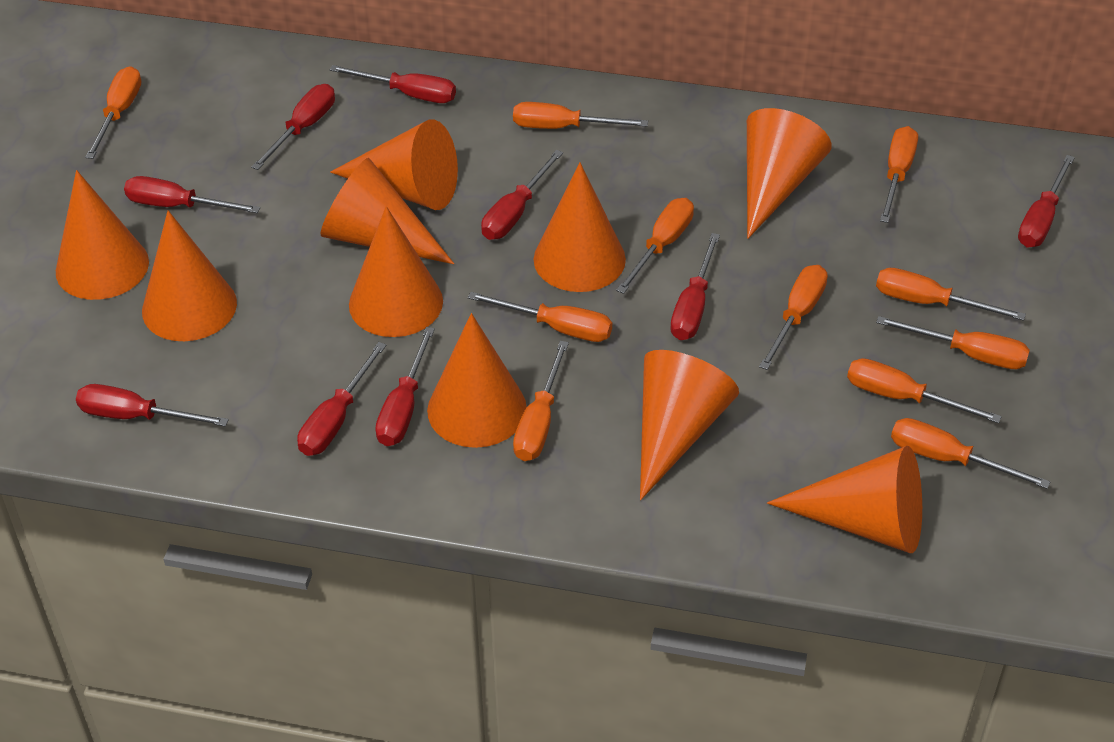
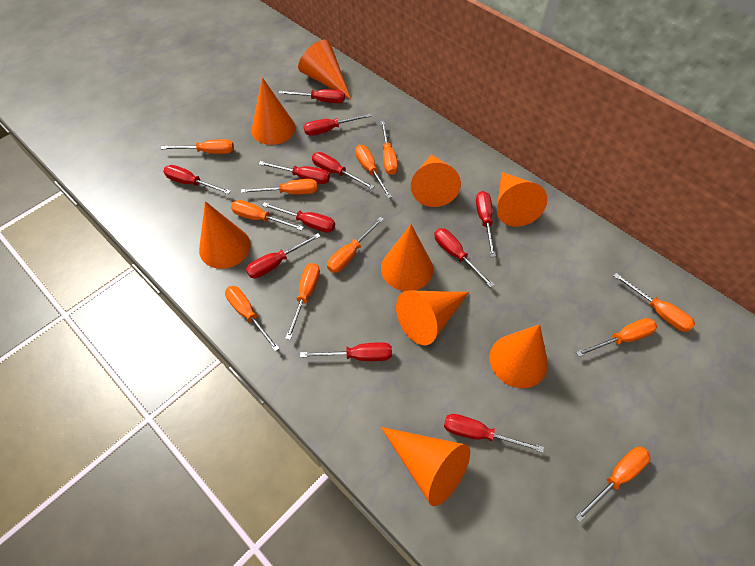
orange cone: 10 -> 9
red screwdriver: 9 -> 11

